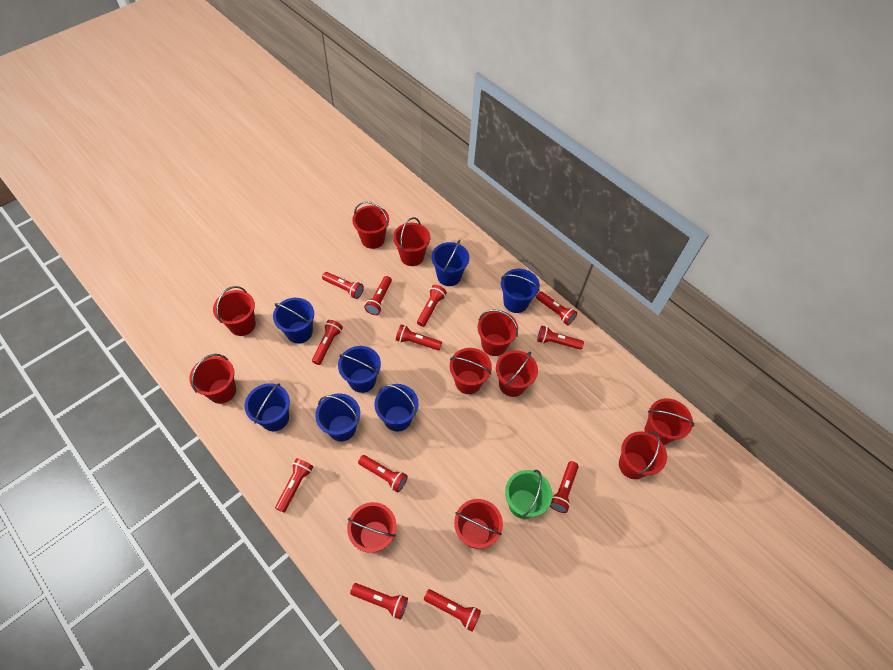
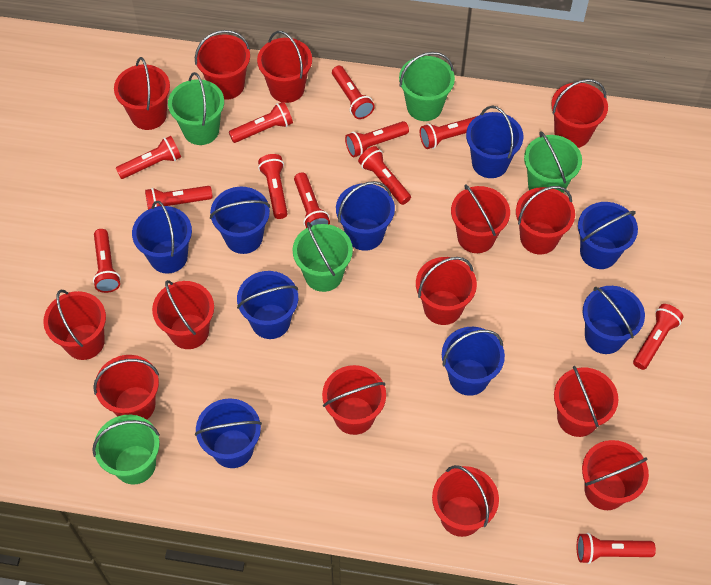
blue bucket: 7 -> 9
green bucket: 1 -> 5
red bucket: 11 -> 14

